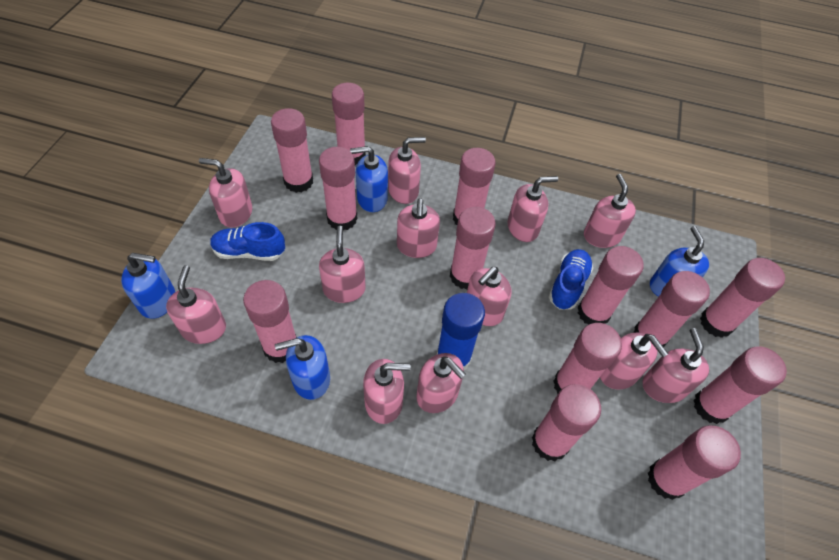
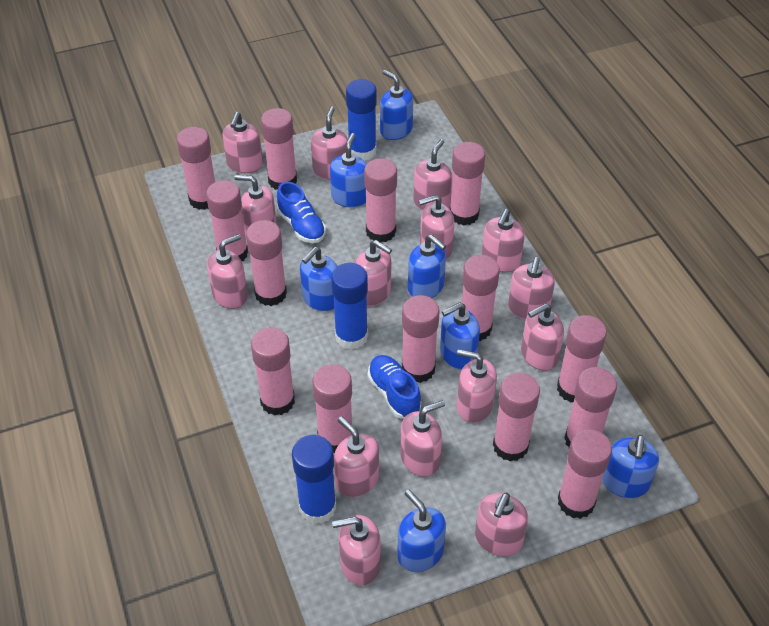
blue glue stick: 1 -> 3
blue soap dispenser: 4 -> 7
pink glue stick: 13 -> 14
pink soap dispenser: 12 -> 15

